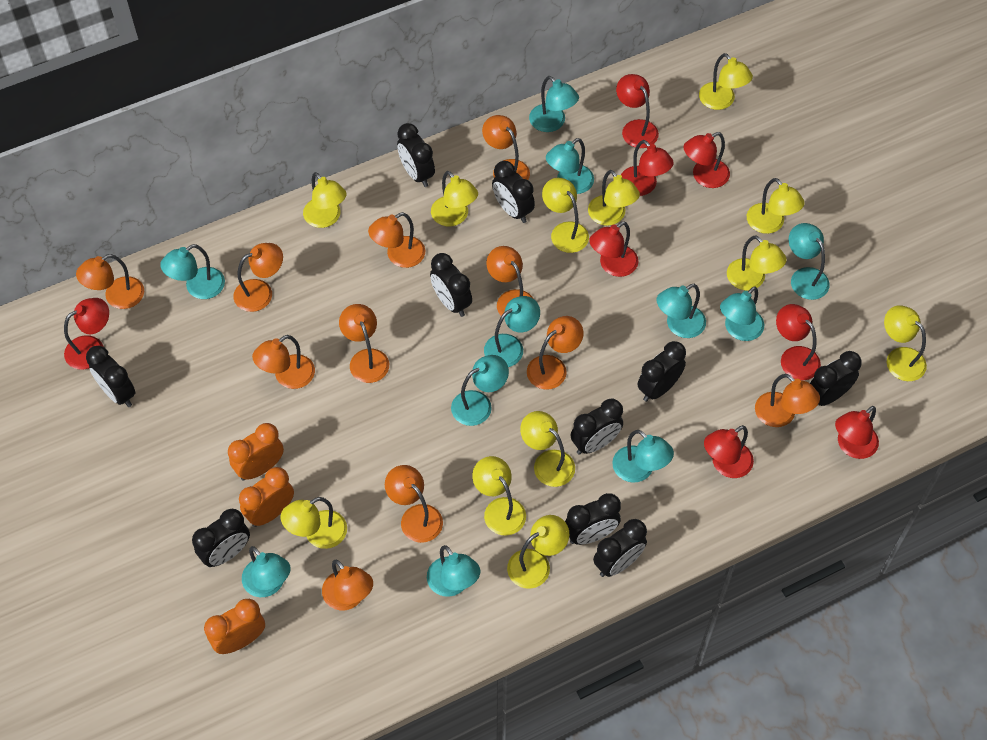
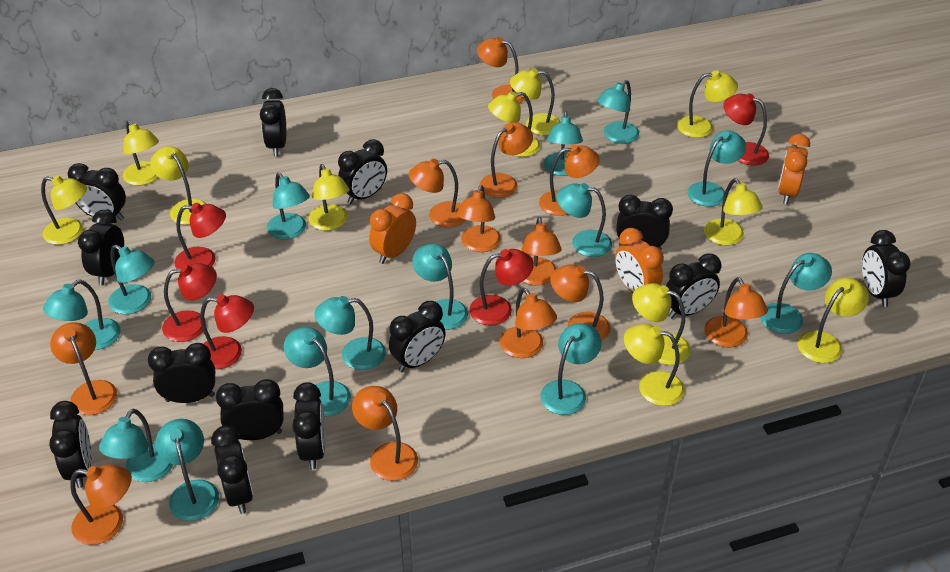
black clock: 10 -> 13
orange lamp: 11 -> 12
red lamp: 8 -> 5
turquoise lamp: 11 -> 14
yellow lamp: 12 -> 11

